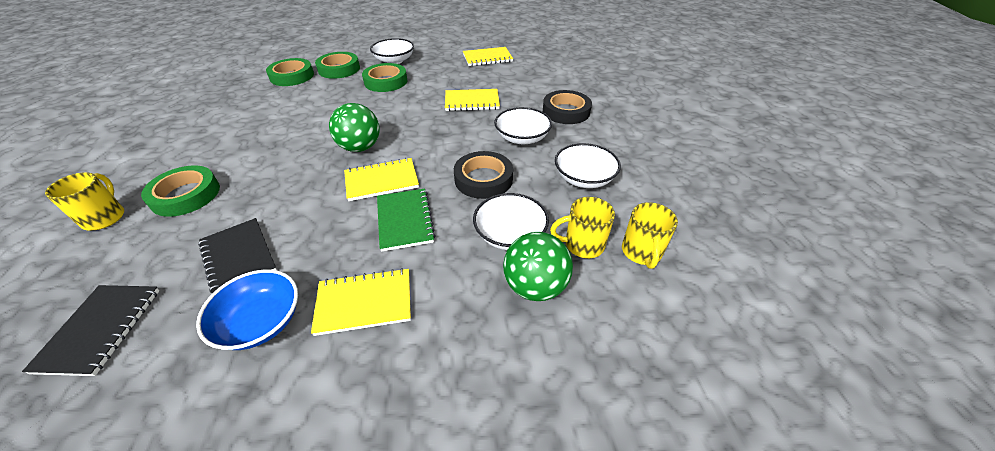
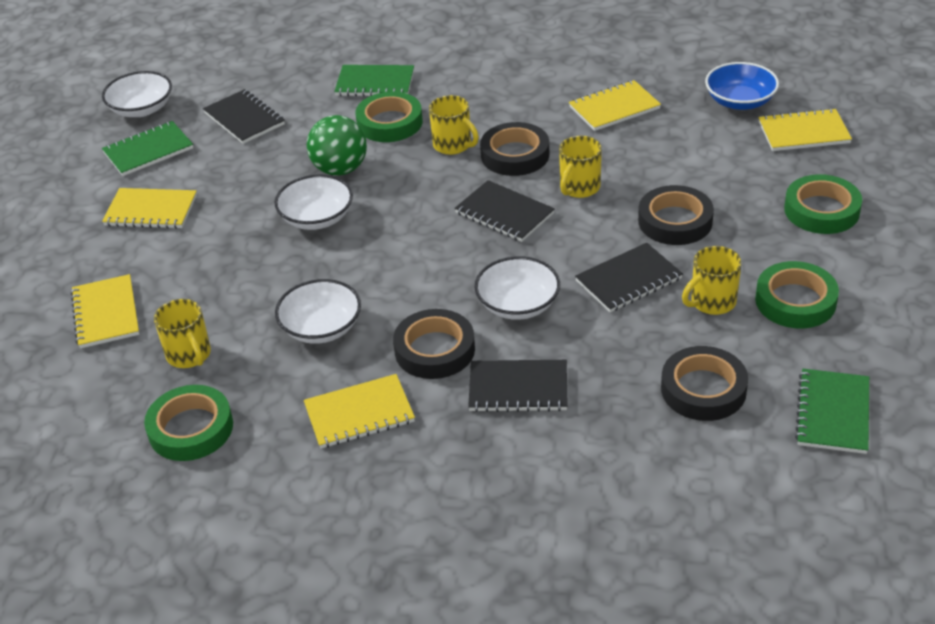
black notebook: 2 -> 4
black tape: 2 -> 4
green ball: 2 -> 1
green notebook: 1 -> 3
yellow mug: 3 -> 4
yellow notebook: 4 -> 5

